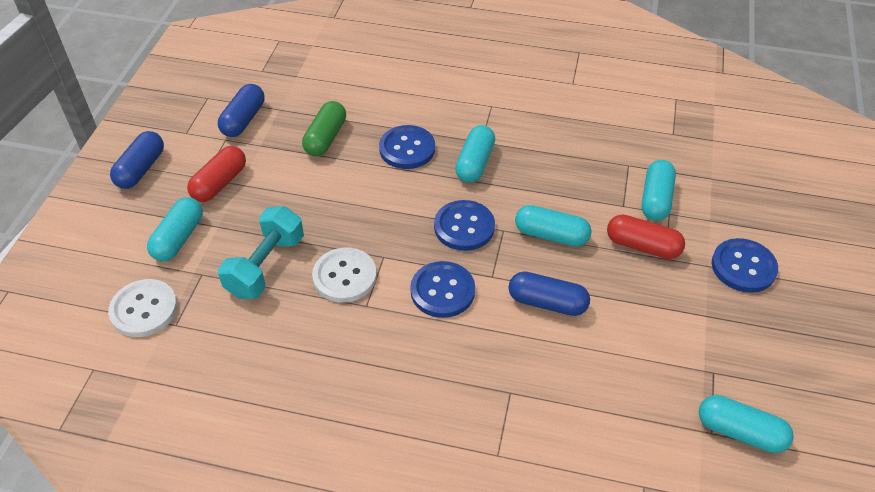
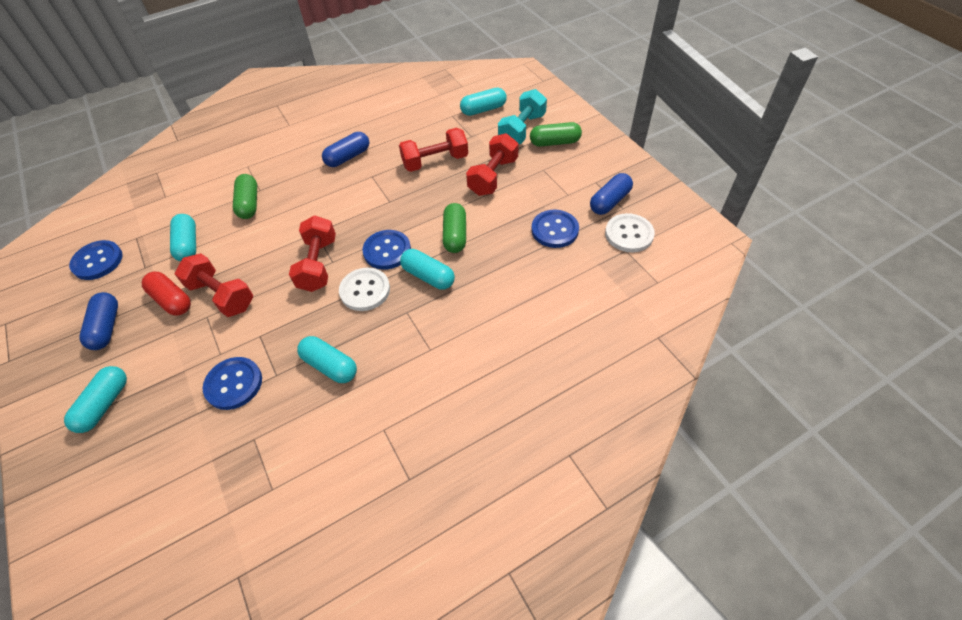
green capsule: 1 -> 3
red capsule: 2 -> 1
red dumbbell: 0 -> 4

